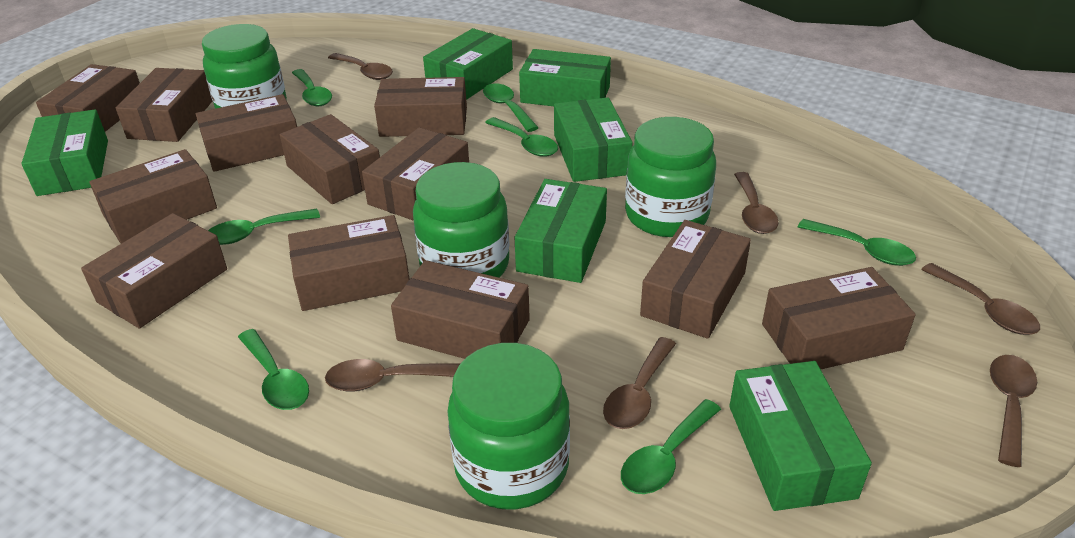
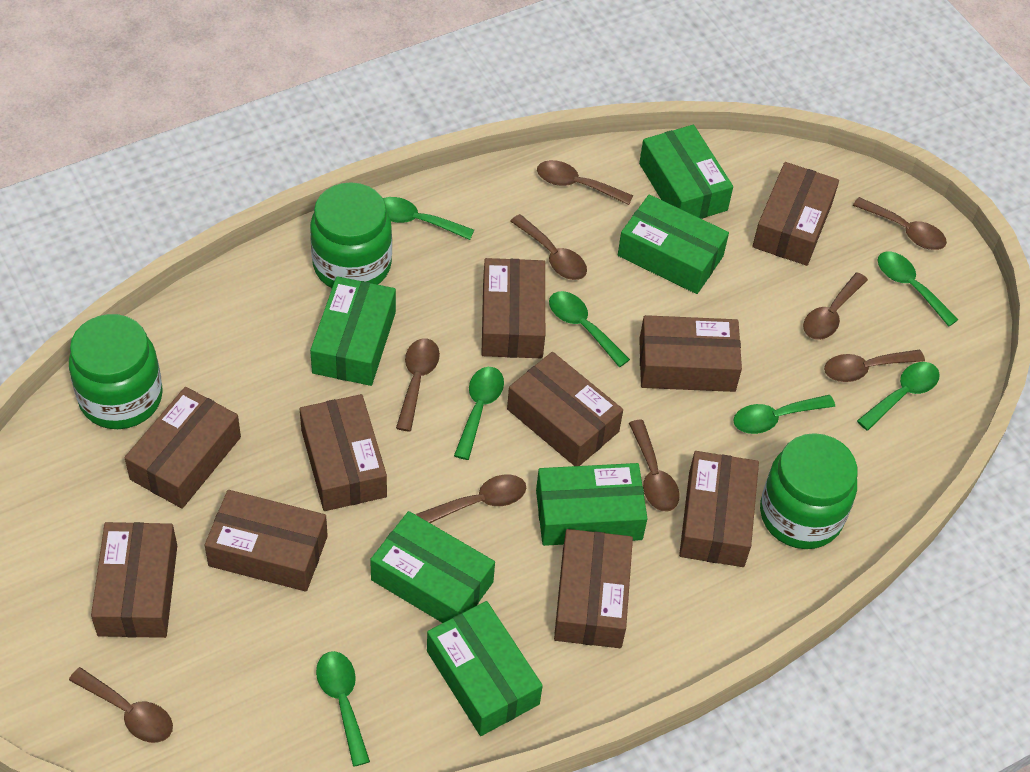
brown box: 12 -> 10
brown spoon: 6 -> 9
green jar: 4 -> 3

